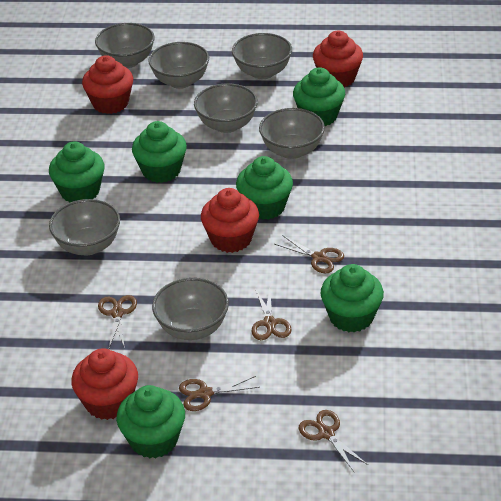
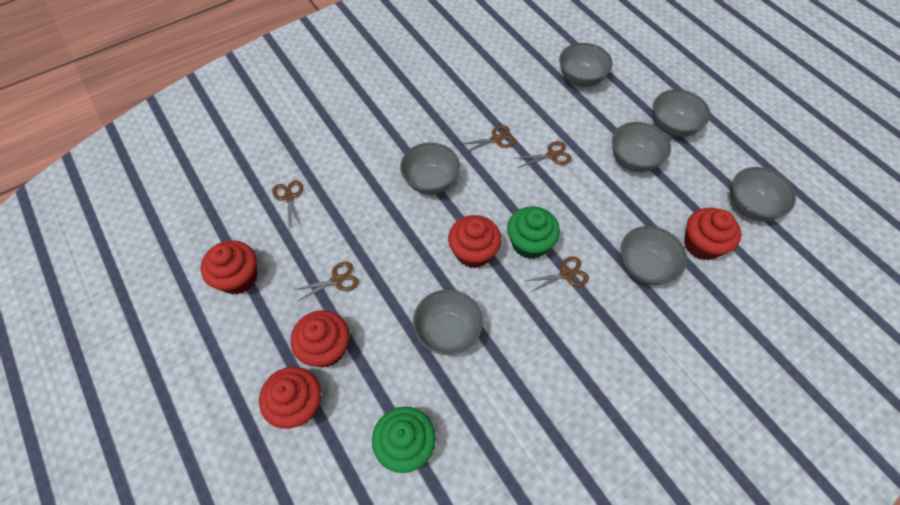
green cupcake: 6 -> 2
red cupcake: 4 -> 5

